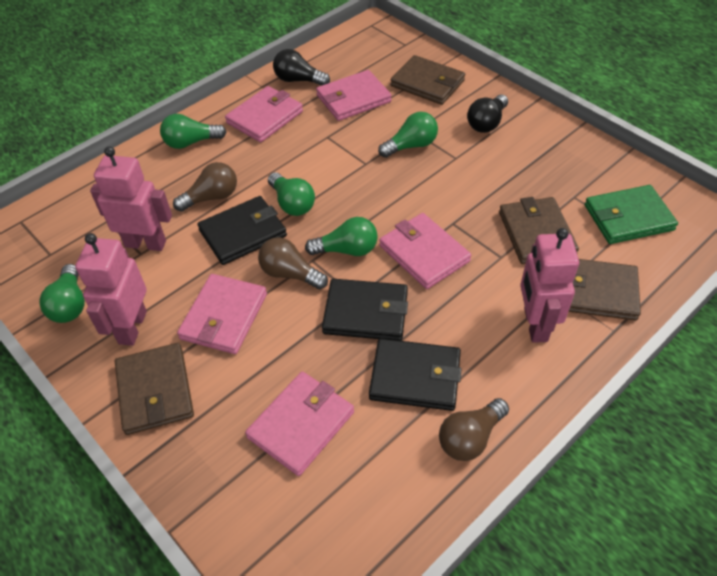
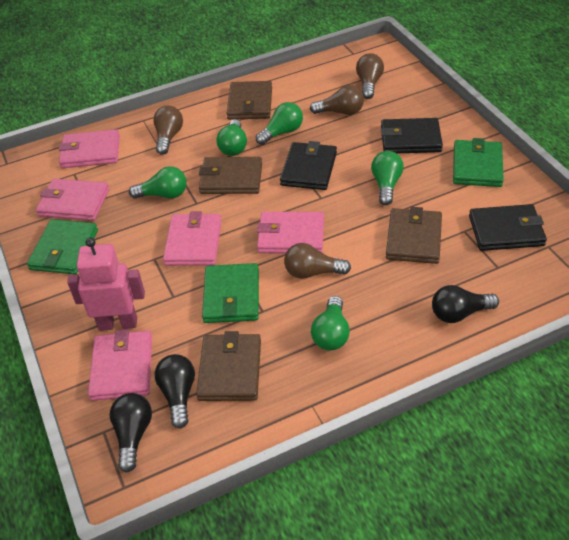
black light bulb: 2 -> 3
brown light bulb: 3 -> 4
green wallet: 1 -> 3
pink robot: 3 -> 1

